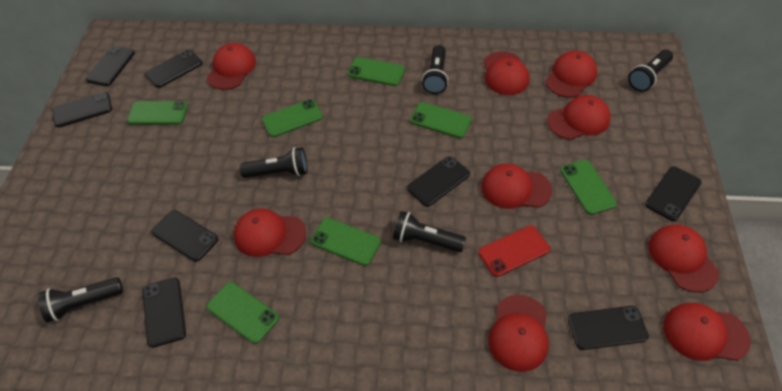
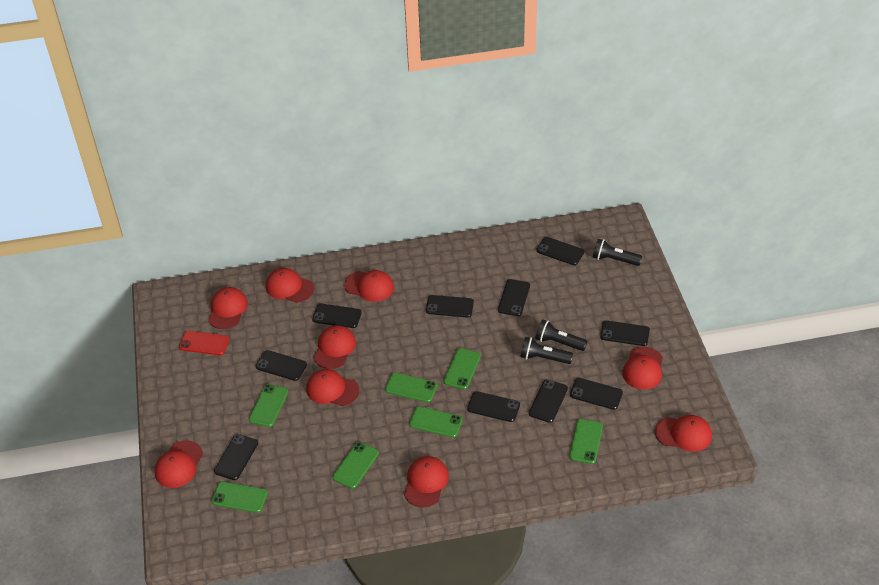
black flashlight: 5 -> 3
black phone: 8 -> 10

